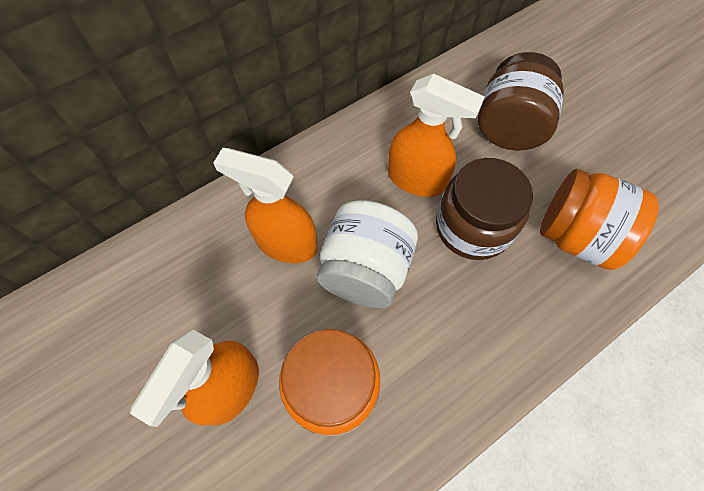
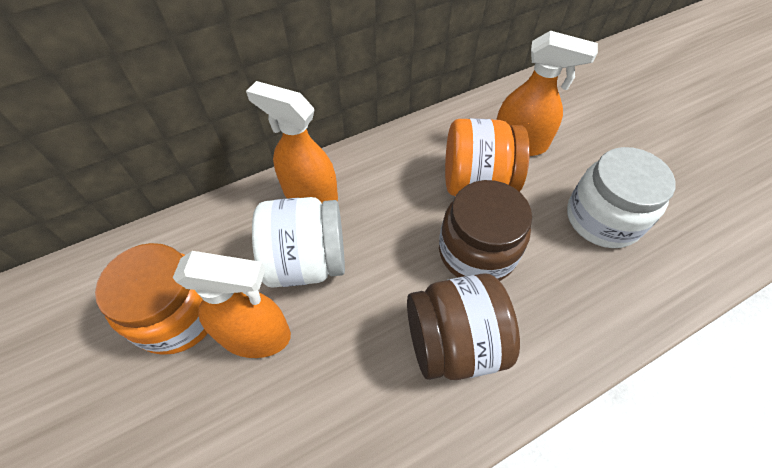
white jar: 1 -> 2

